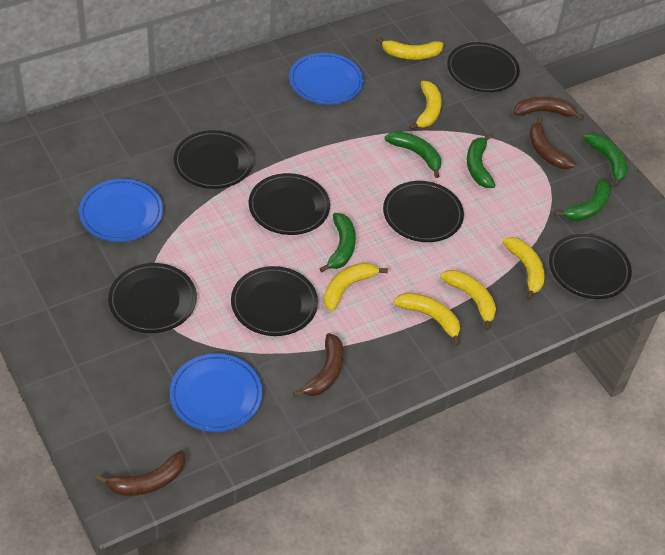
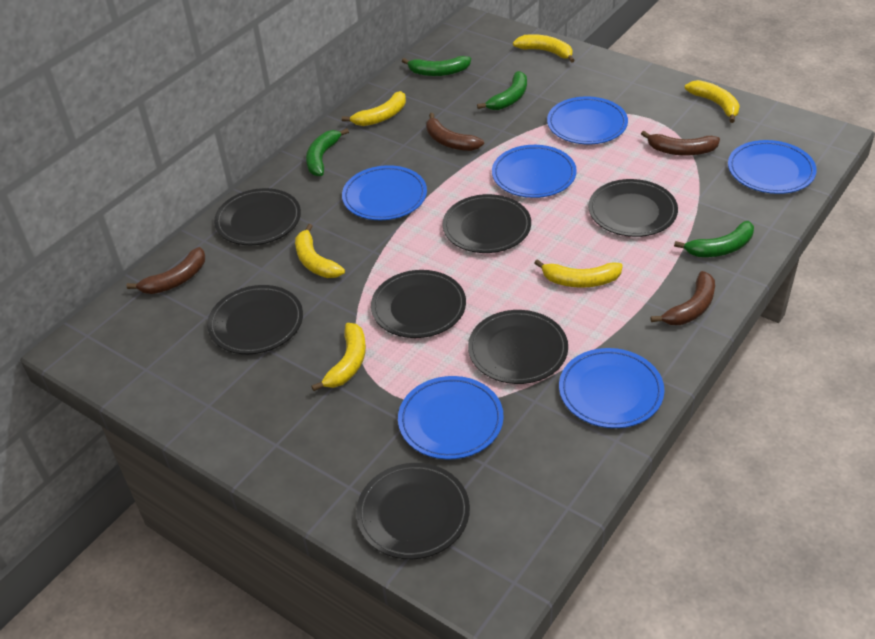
blue plate: 3 -> 6
green banana: 5 -> 4

